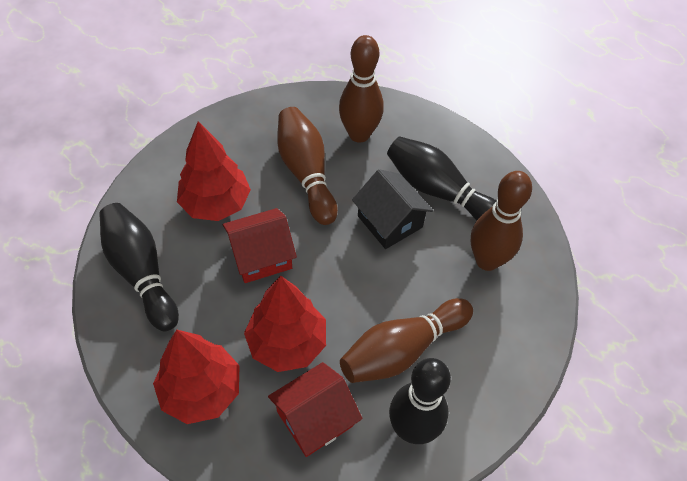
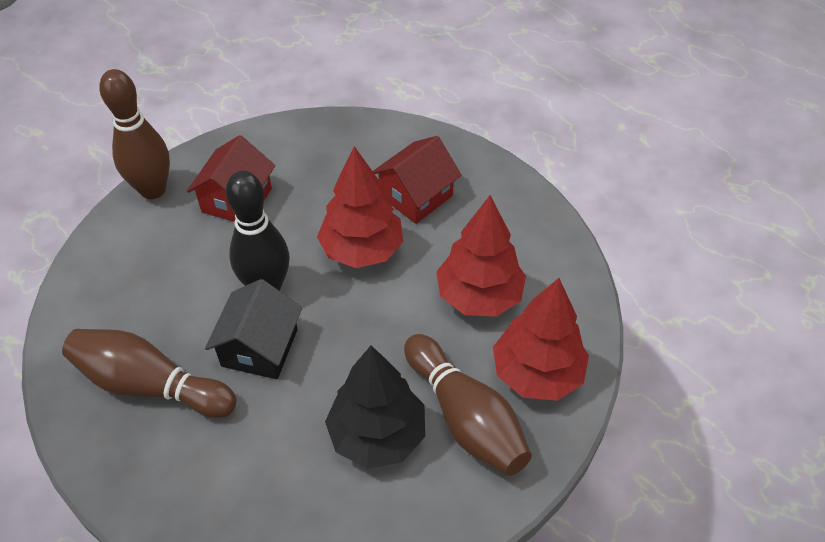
black bowling pin: 3 -> 1
black tree: 0 -> 1
brown bowling pin: 4 -> 3

